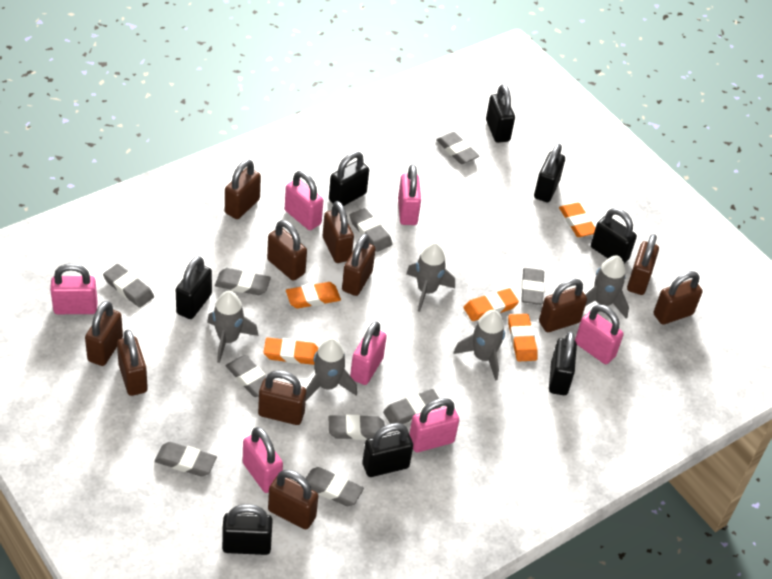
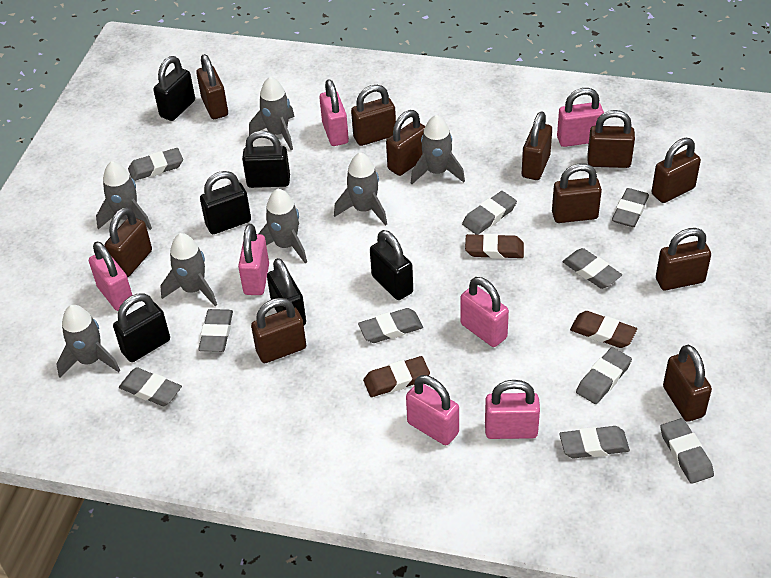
black padlock: 8 -> 6
brown eraser: 0 -> 3
grey rocket: 5 -> 7
orange eraser: 5 -> 0

